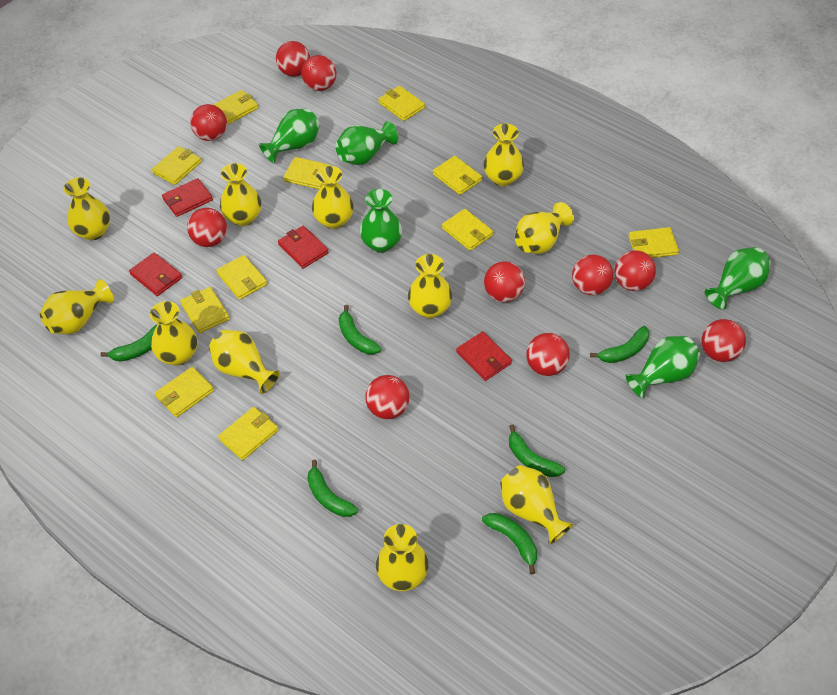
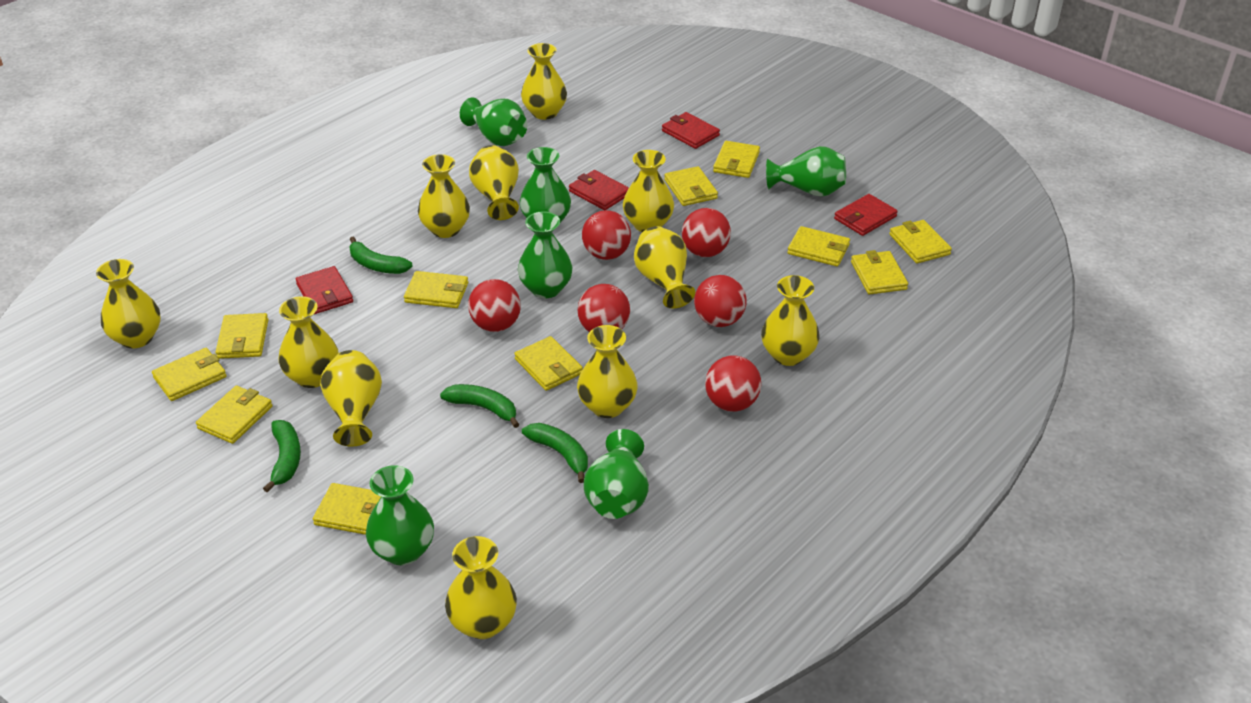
green banana: 6 -> 4
green vase: 5 -> 6
red ball: 10 -> 6

